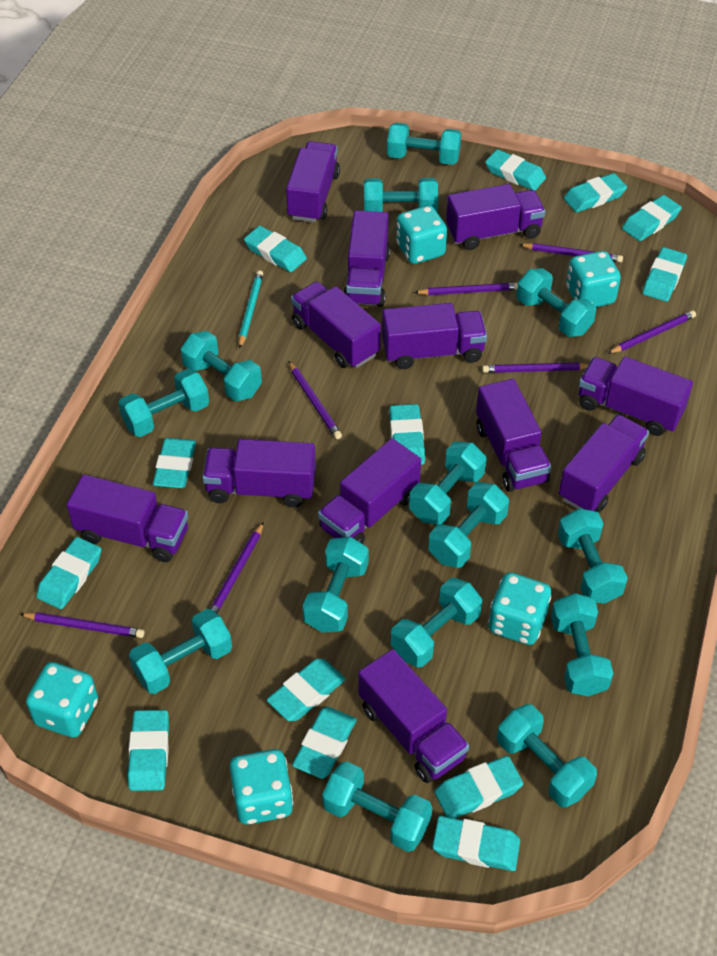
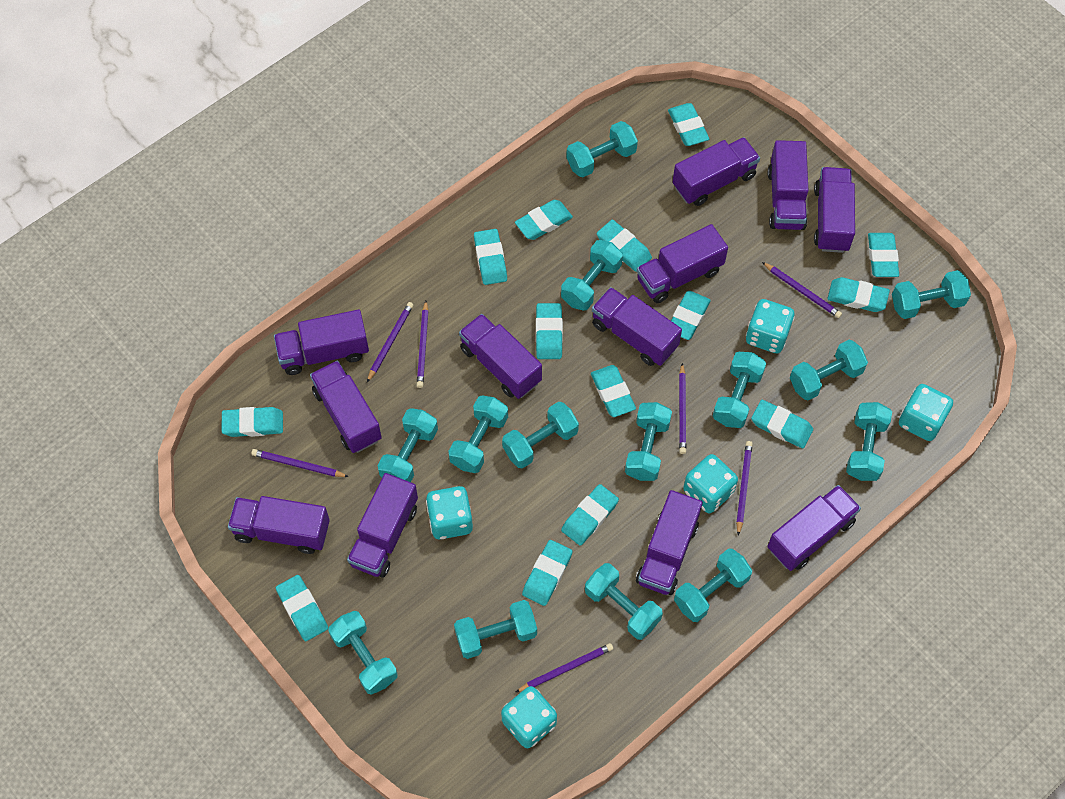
turquoise eraser: 13 -> 14
turquoise pencil: 1 -> 0

